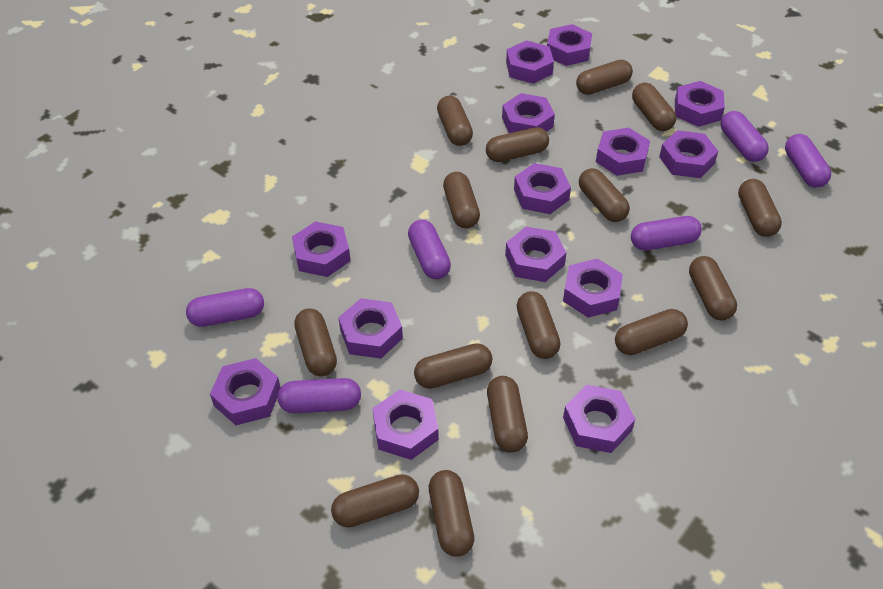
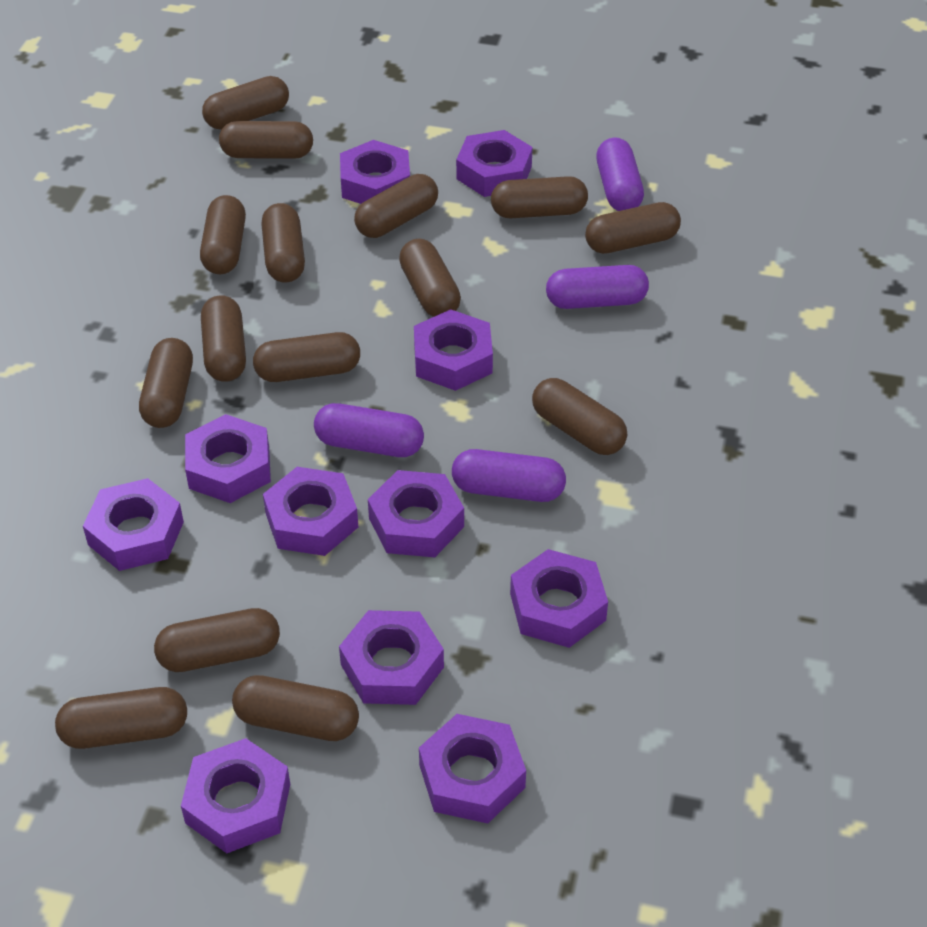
purple capsule: 6 -> 4
purple nut: 14 -> 11

